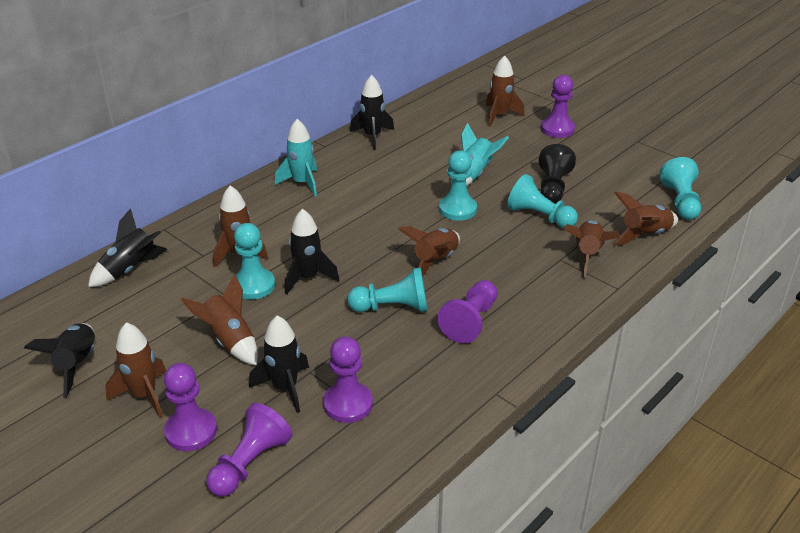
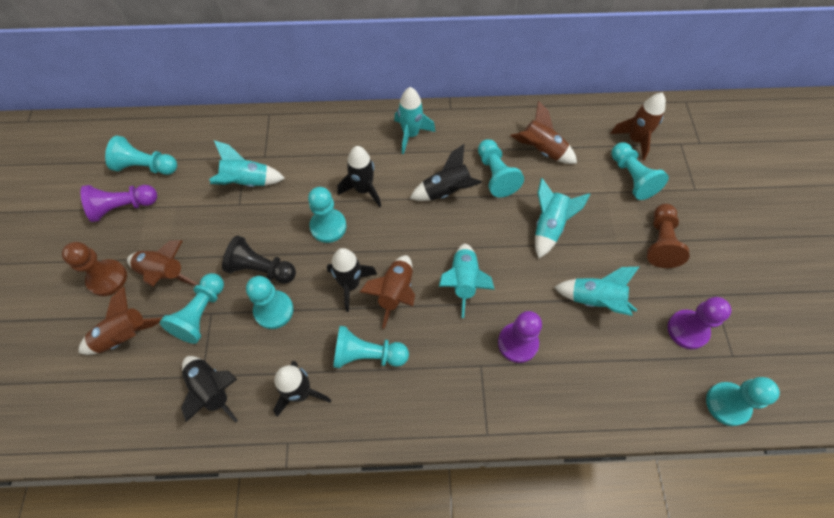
brown pawn: 0 -> 2
brown rocket: 7 -> 5
purple pawn: 5 -> 3
turquoise pawn: 5 -> 8
turquoise rocket: 2 -> 5

